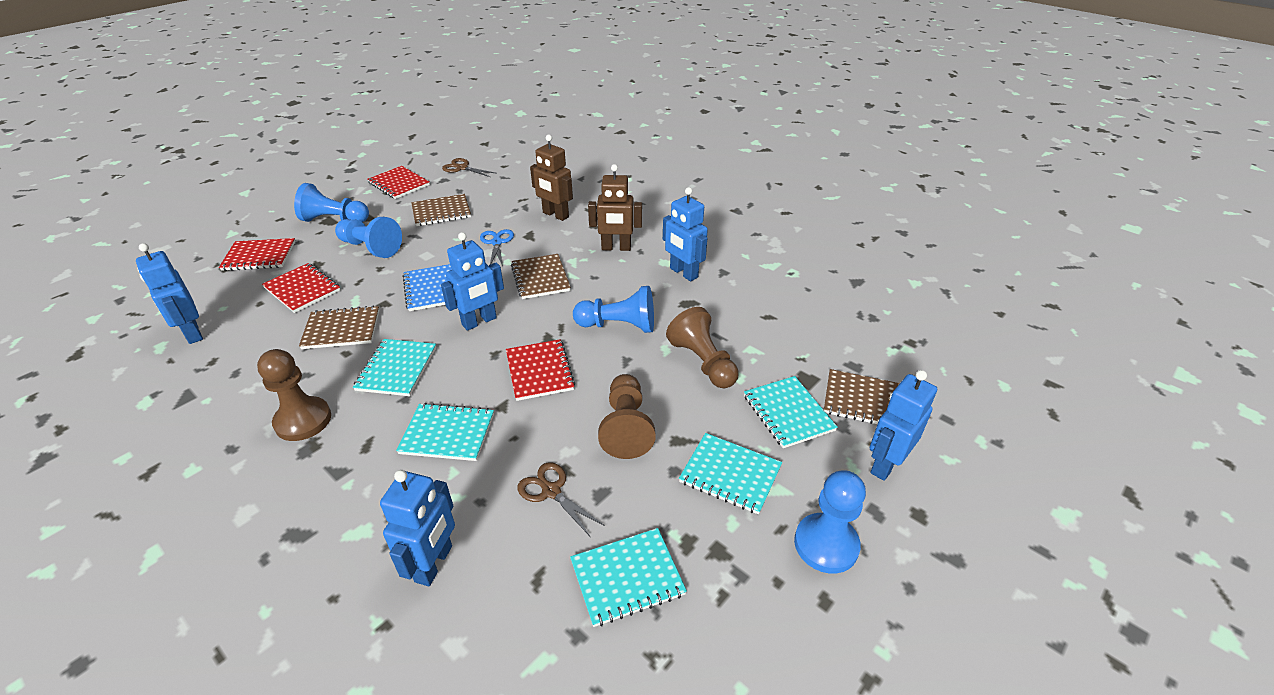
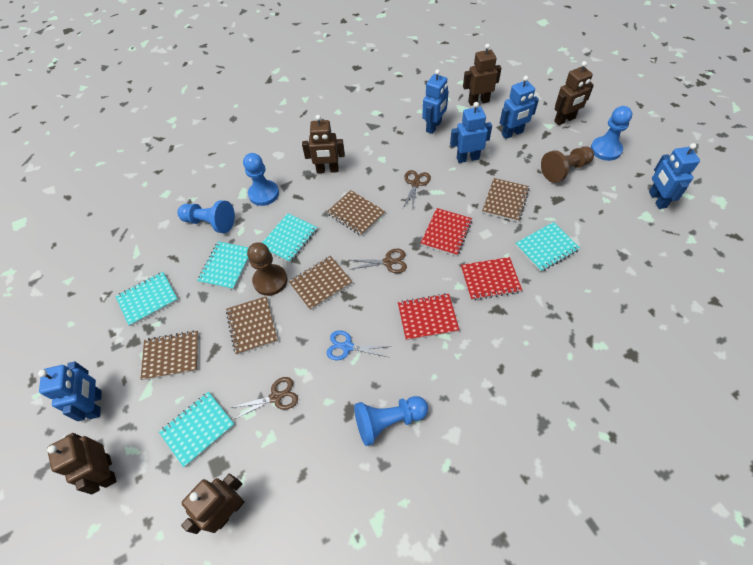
blue notebook: 1 -> 0
brown notebook: 4 -> 5
brown pawn: 3 -> 2
brown robot: 2 -> 5
brown scissors: 2 -> 3
red notebook: 4 -> 3

